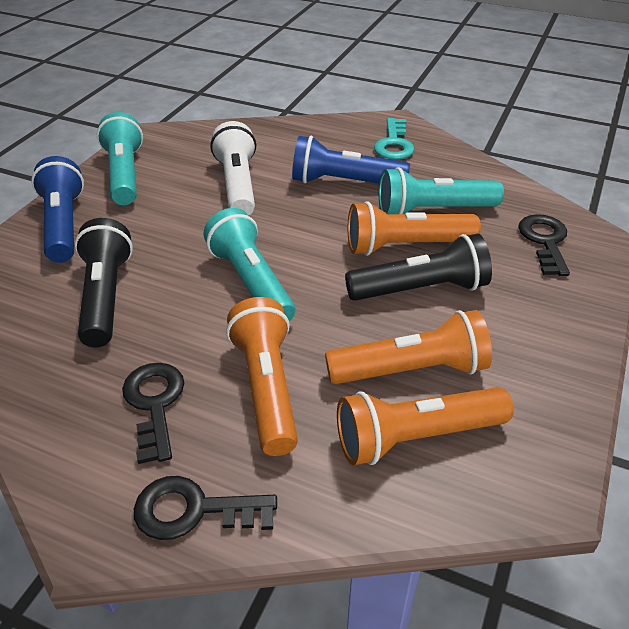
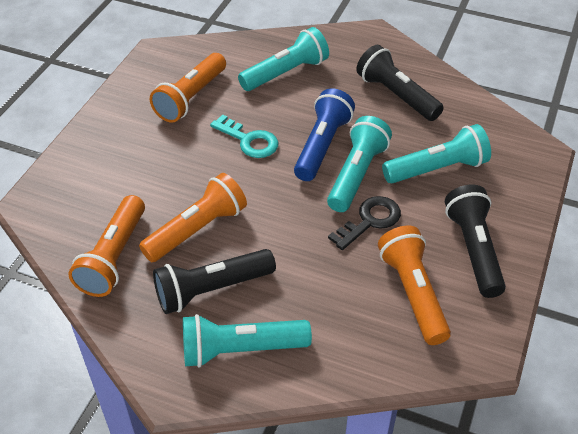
black flashlight: 2 -> 3
black key: 3 -> 1
blue flashlight: 2 -> 1
turquoise flashlight: 3 -> 4
white flashlight: 1 -> 0

